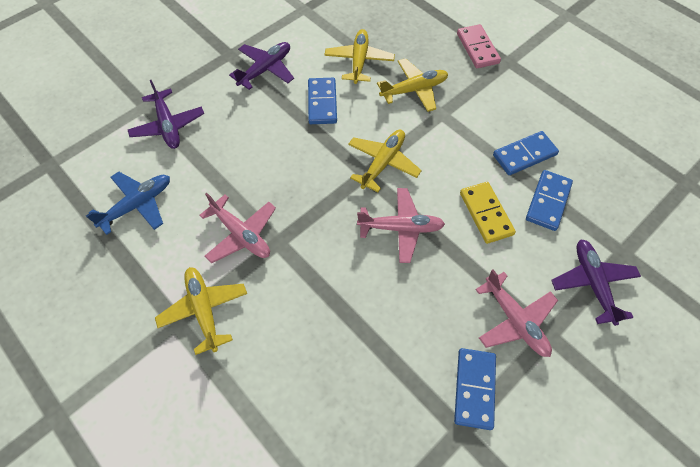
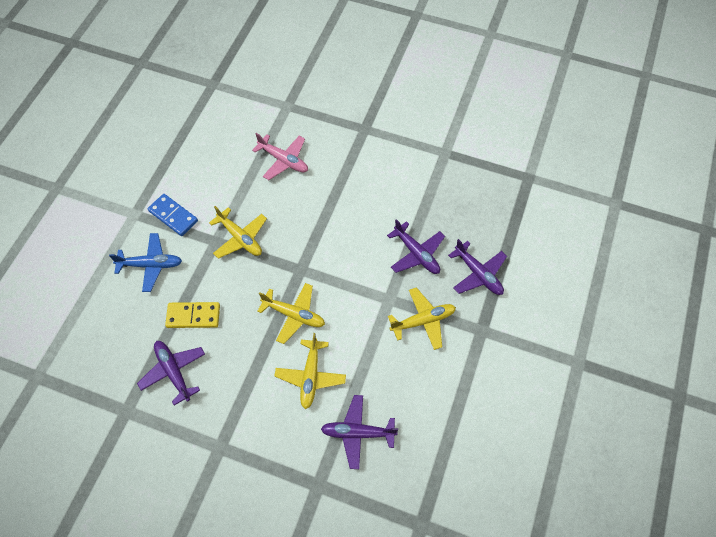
blue domino: 4 -> 1
pink domino: 1 -> 0
pink plane: 3 -> 1
purple plane: 3 -> 4

